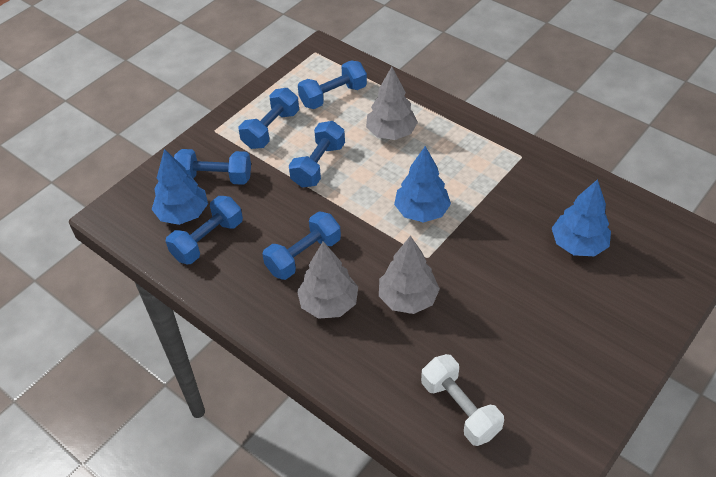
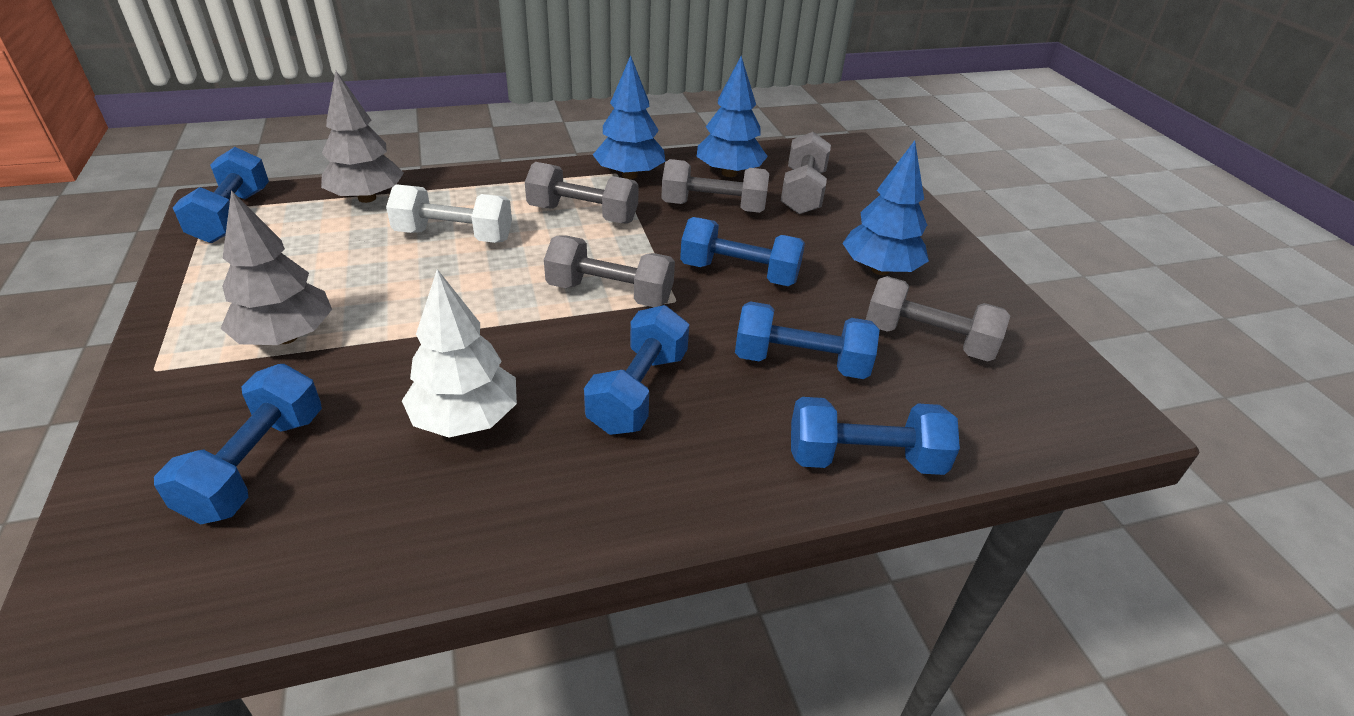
grey dumbbell: 0 -> 5
grey tree: 3 -> 2
white tree: 0 -> 1

